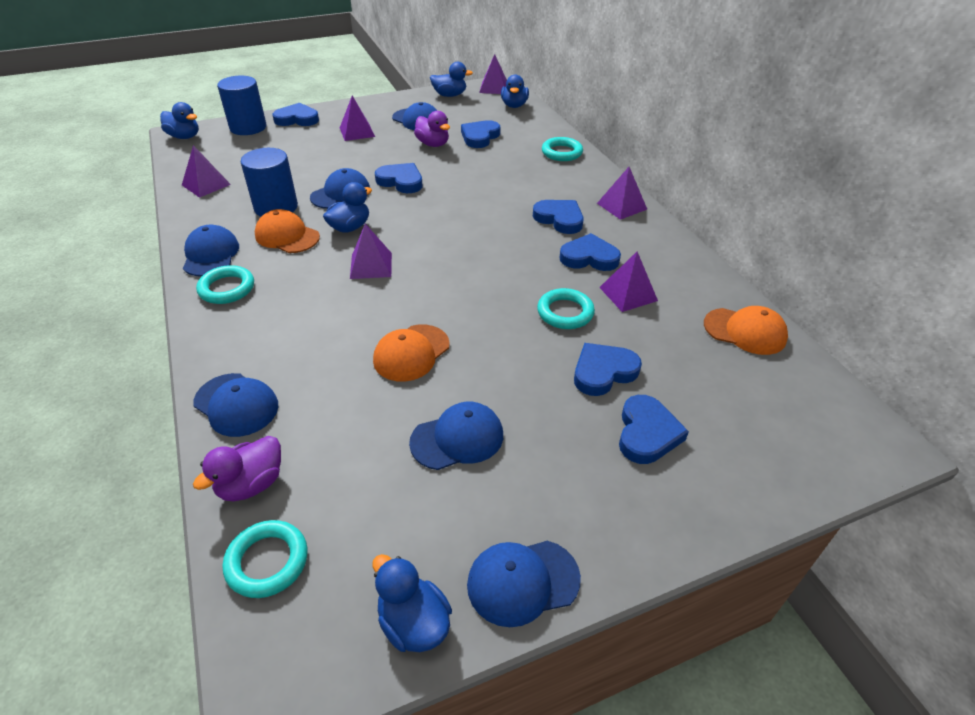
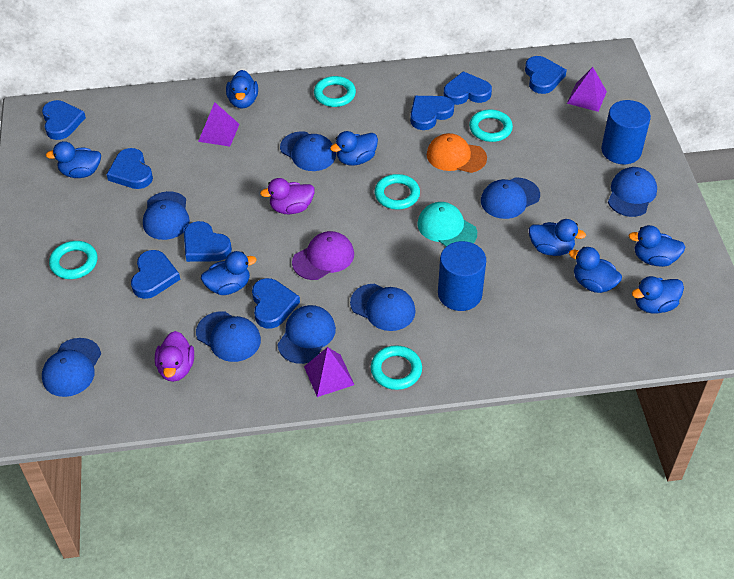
blue cap: 6 -> 8
blue duck: 5 -> 8
blue heart: 7 -> 8
orange cap: 3 -> 1
purple cap: 0 -> 1
purple pyramid: 6 -> 3
turquoise cap: 0 -> 1
turquoise ring: 4 -> 5

